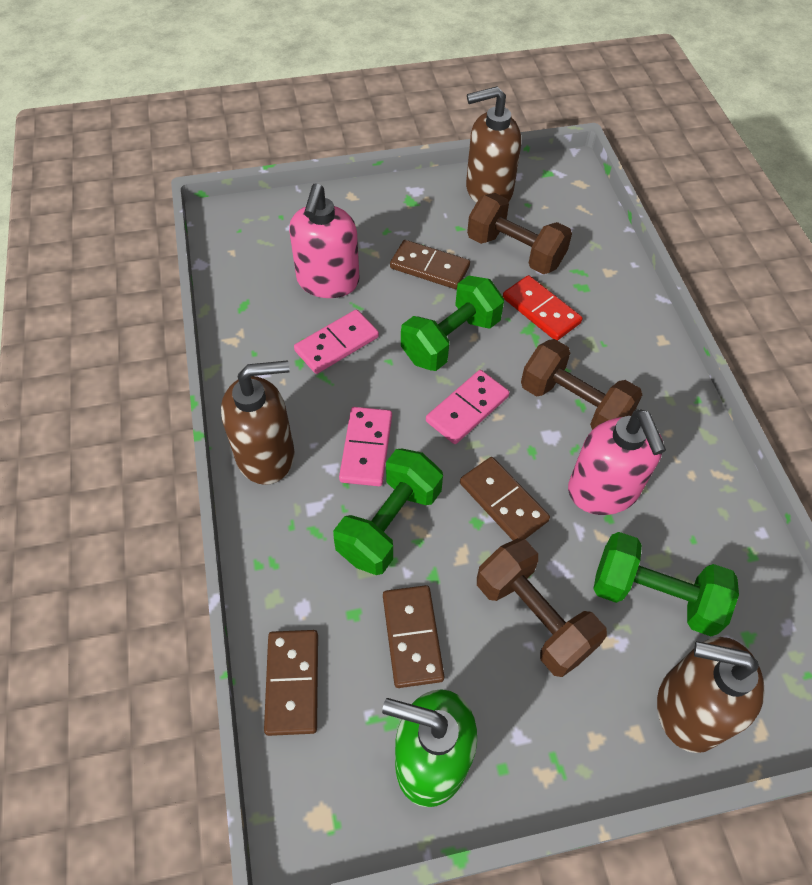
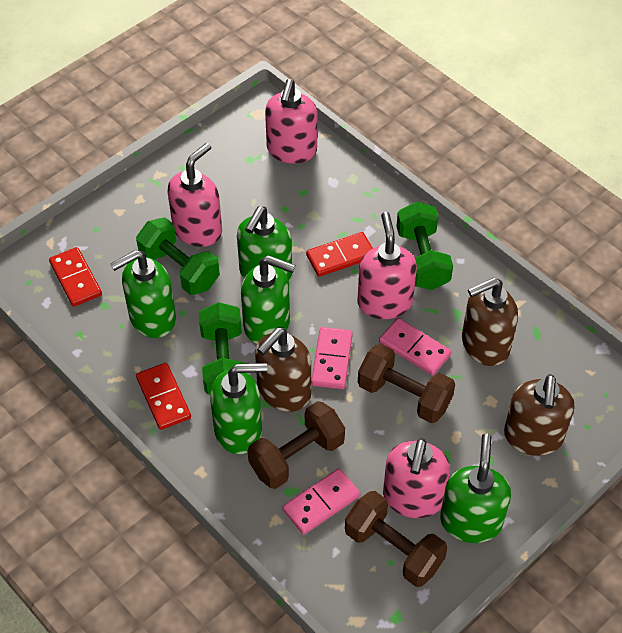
brown domino: 4 -> 0
green soap dispenser: 1 -> 5
pink soap dispenser: 2 -> 4
red domino: 1 -> 3

